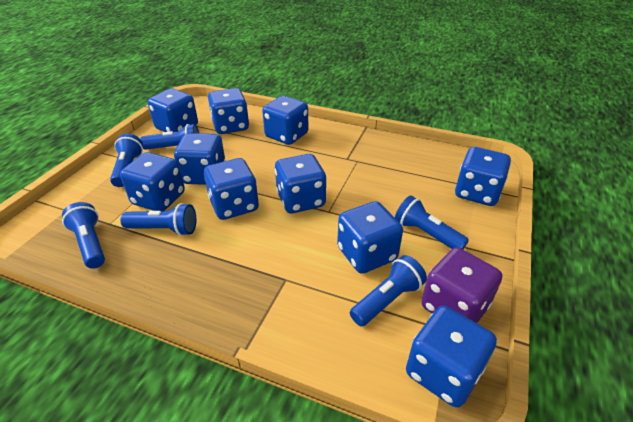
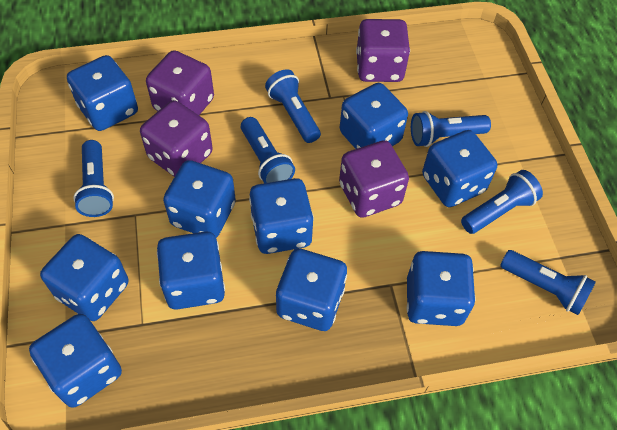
purple dice: 1 -> 4

